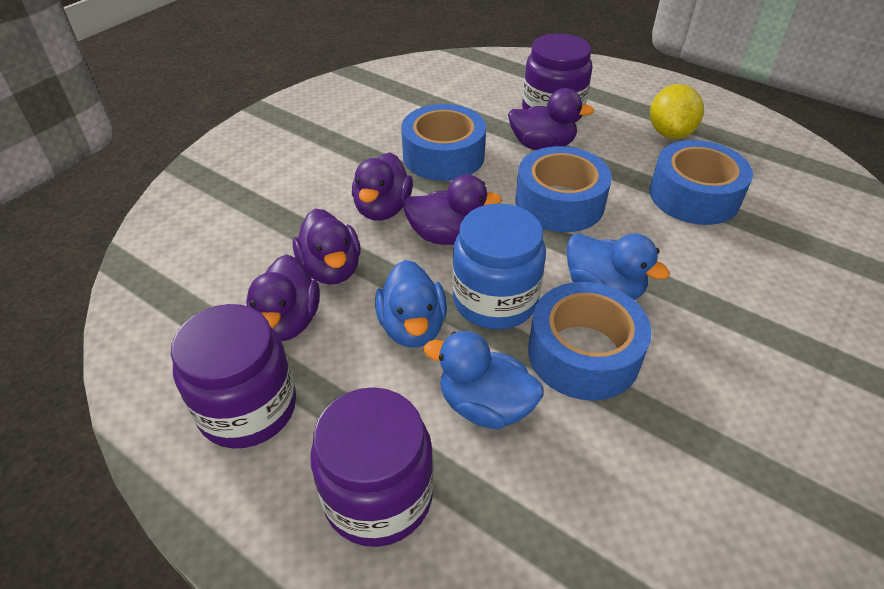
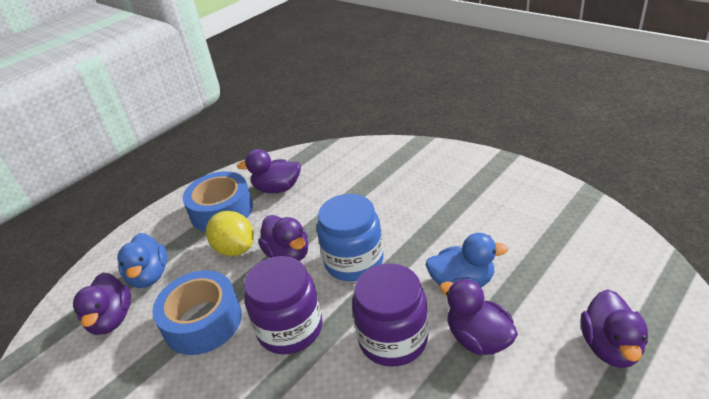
blue duck: 3 -> 2
blue tape: 4 -> 2
purple jar: 3 -> 2

